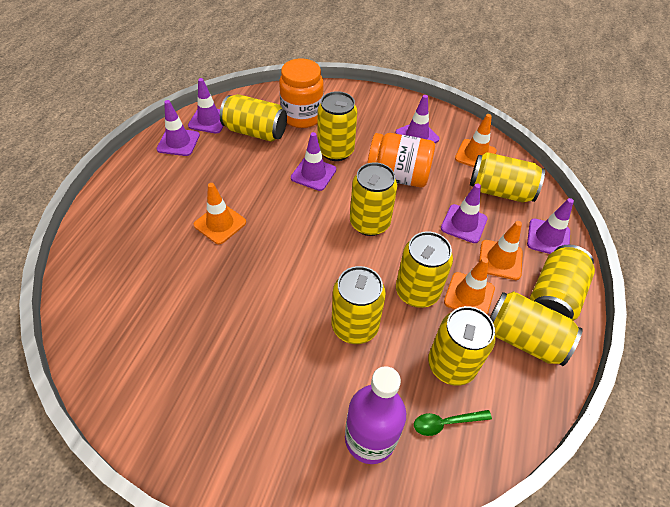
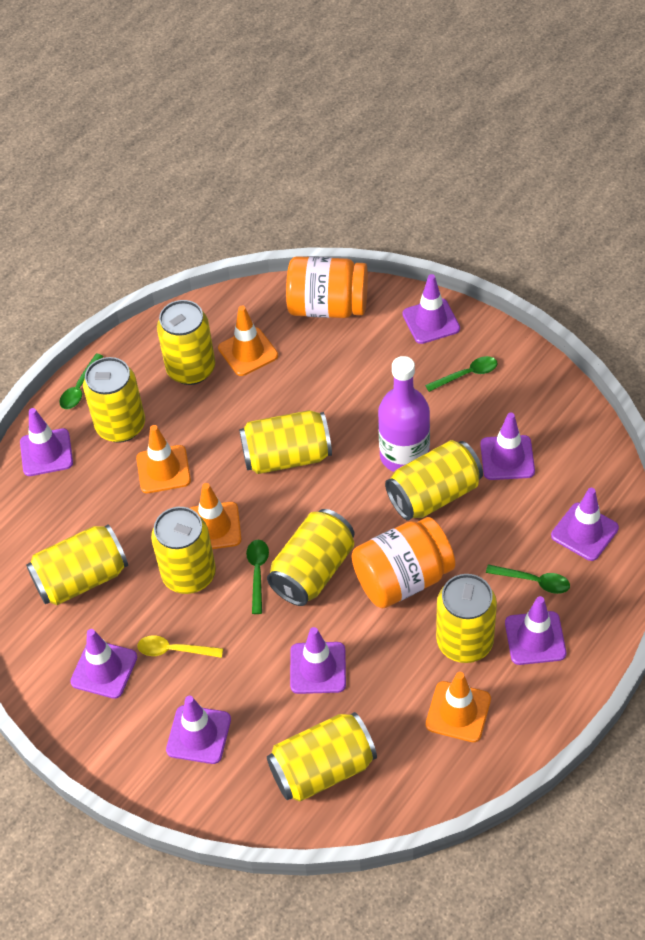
green spoon: 1 -> 4
purple traffic cone: 6 -> 8
yellow spoon: 0 -> 1

